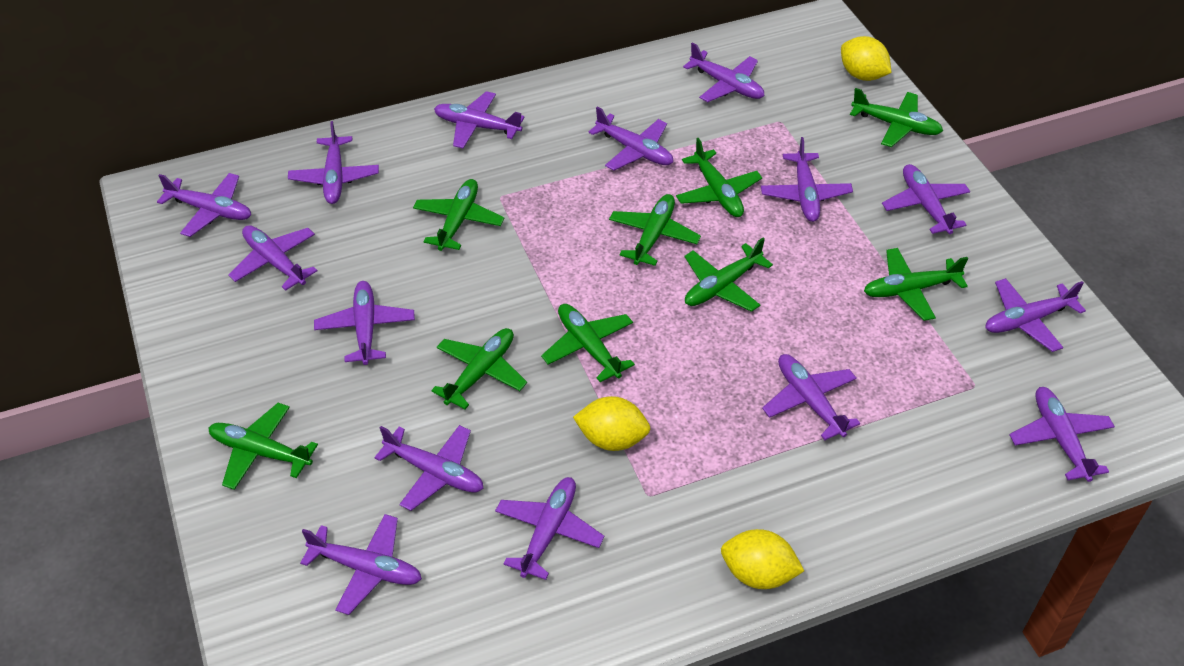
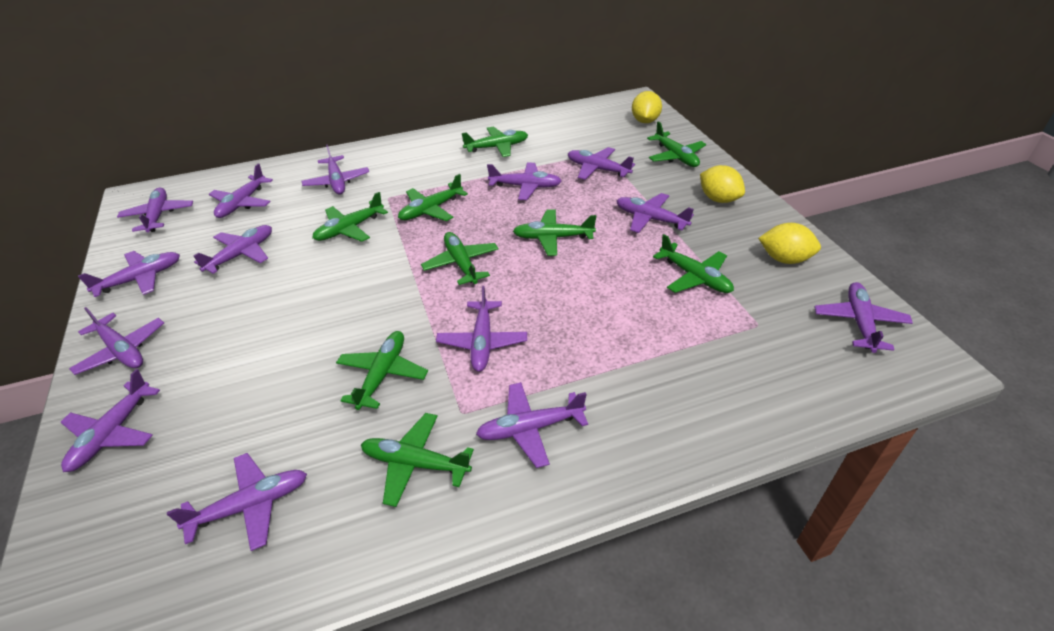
purple plane: 15 -> 14

